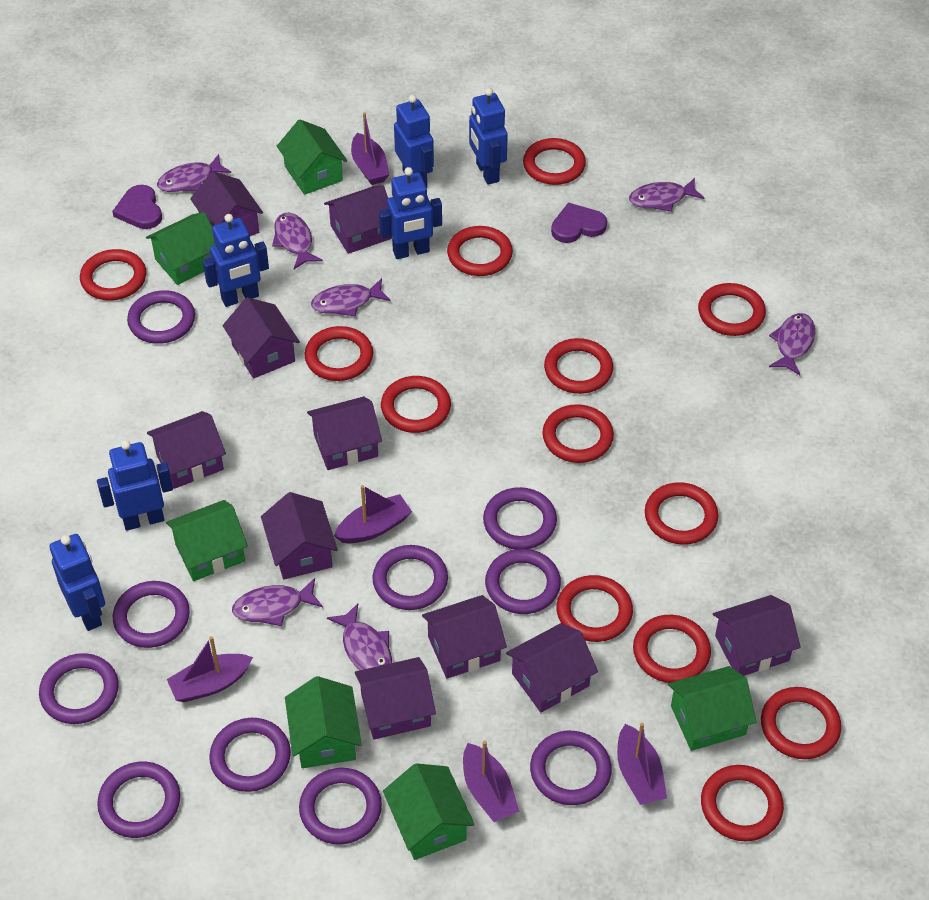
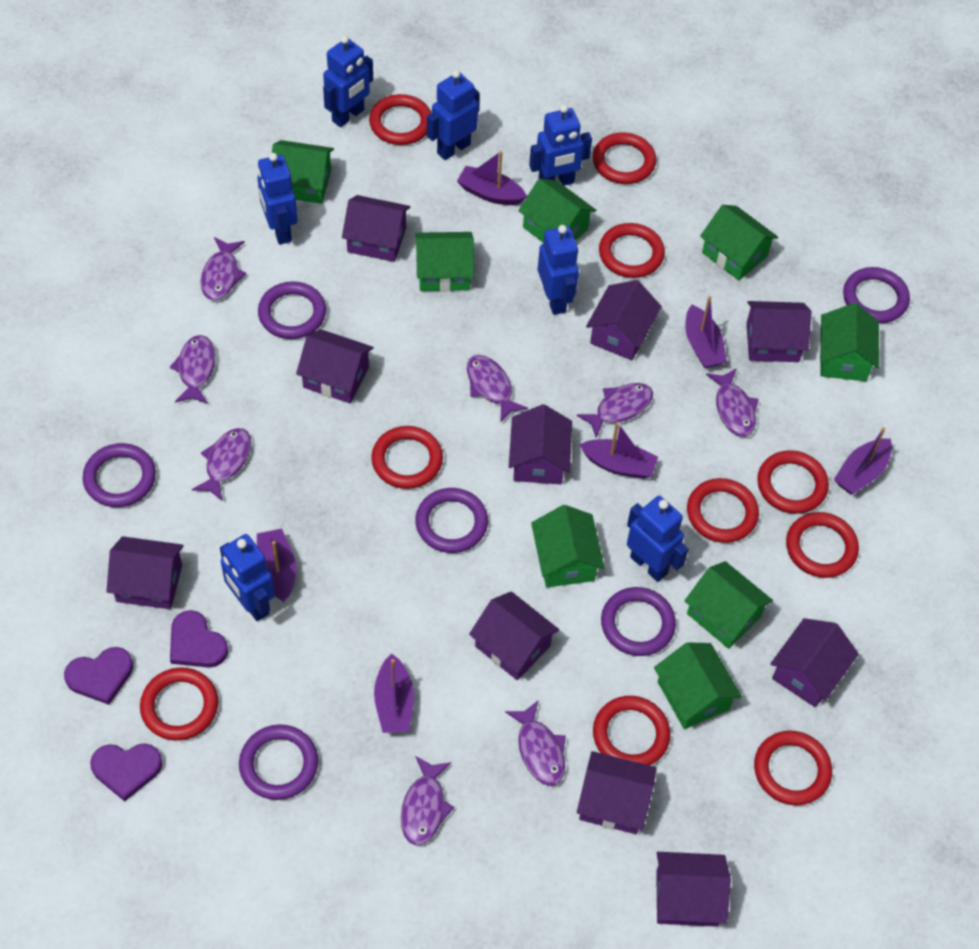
blue robot: 6 -> 7
green house: 6 -> 8
purple boat: 5 -> 6
purple fish: 7 -> 8
purple heart: 2 -> 3
purple ring: 10 -> 6
red ring: 13 -> 10

